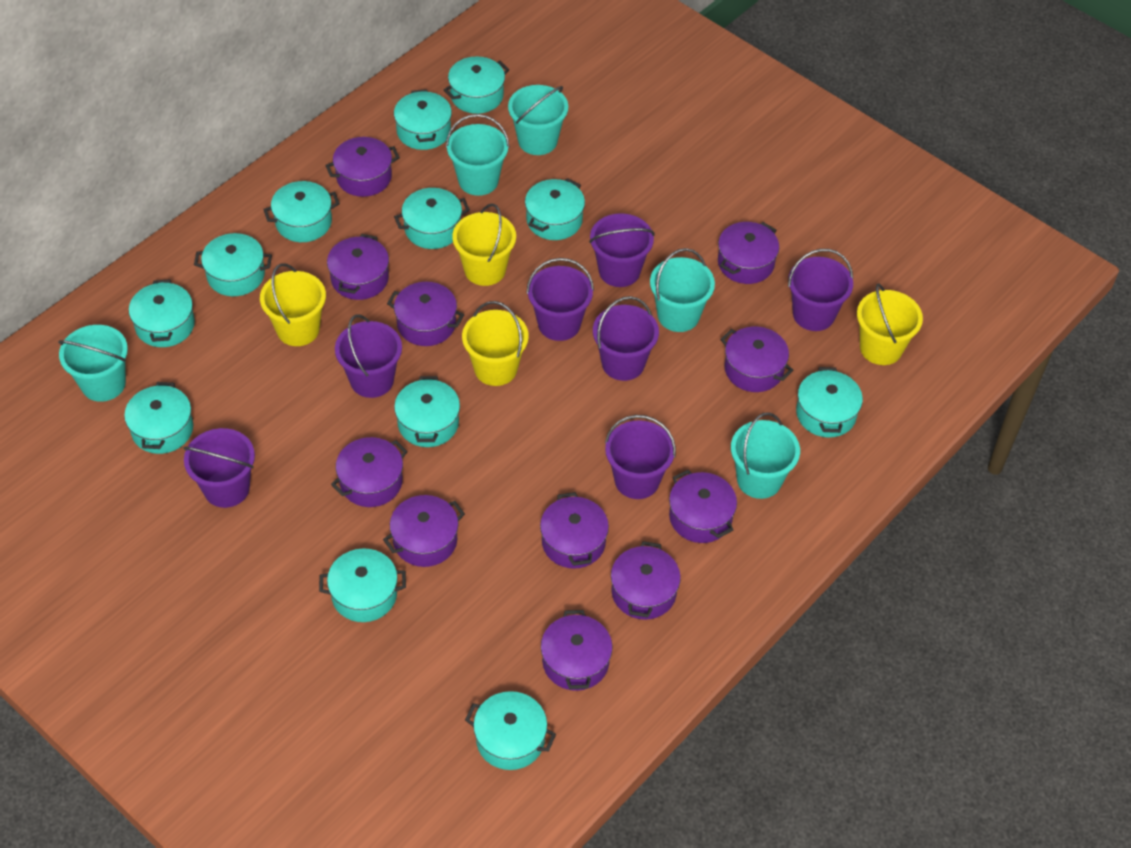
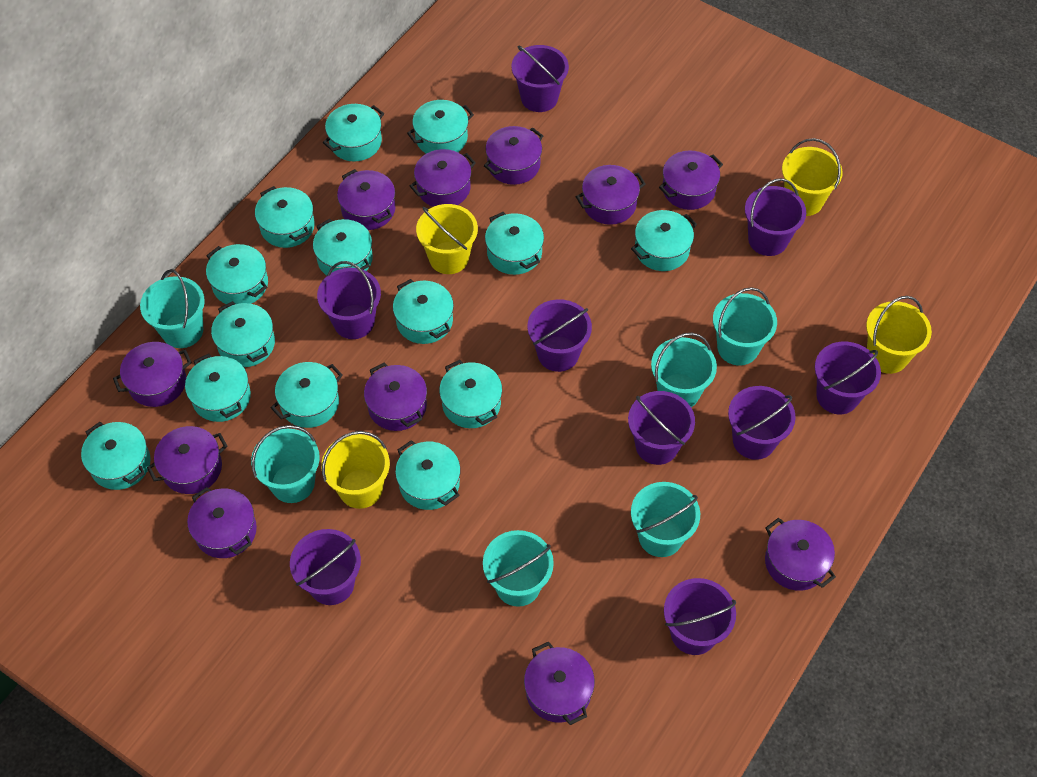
purple bucket: 7 -> 9
turquoise bucket: 5 -> 6
turquoise pot: 12 -> 14

